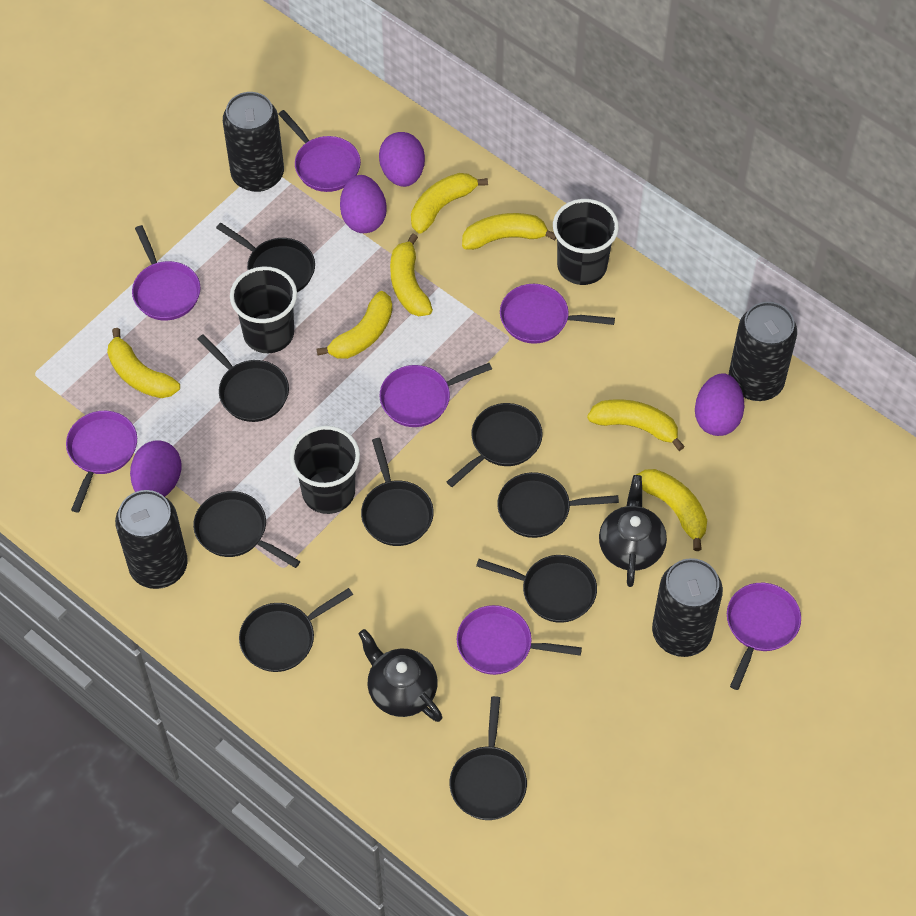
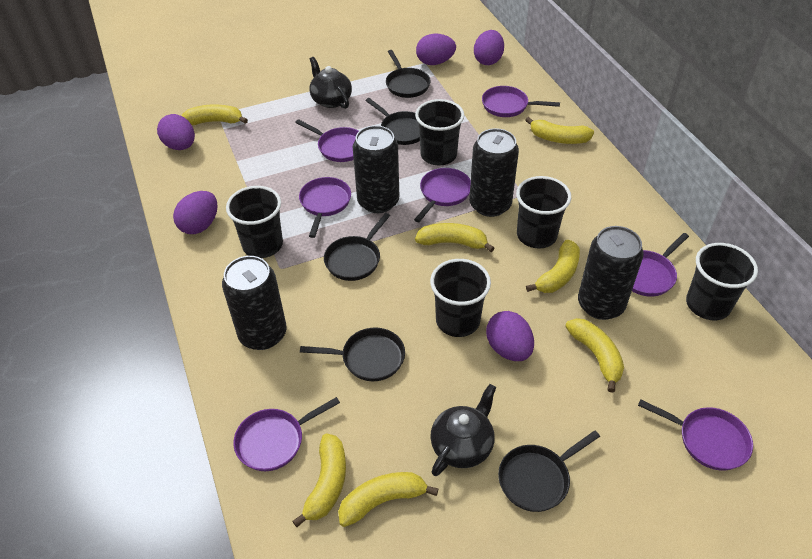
black cup: 3 -> 5
black pan: 9 -> 5
purple egg: 4 -> 5

